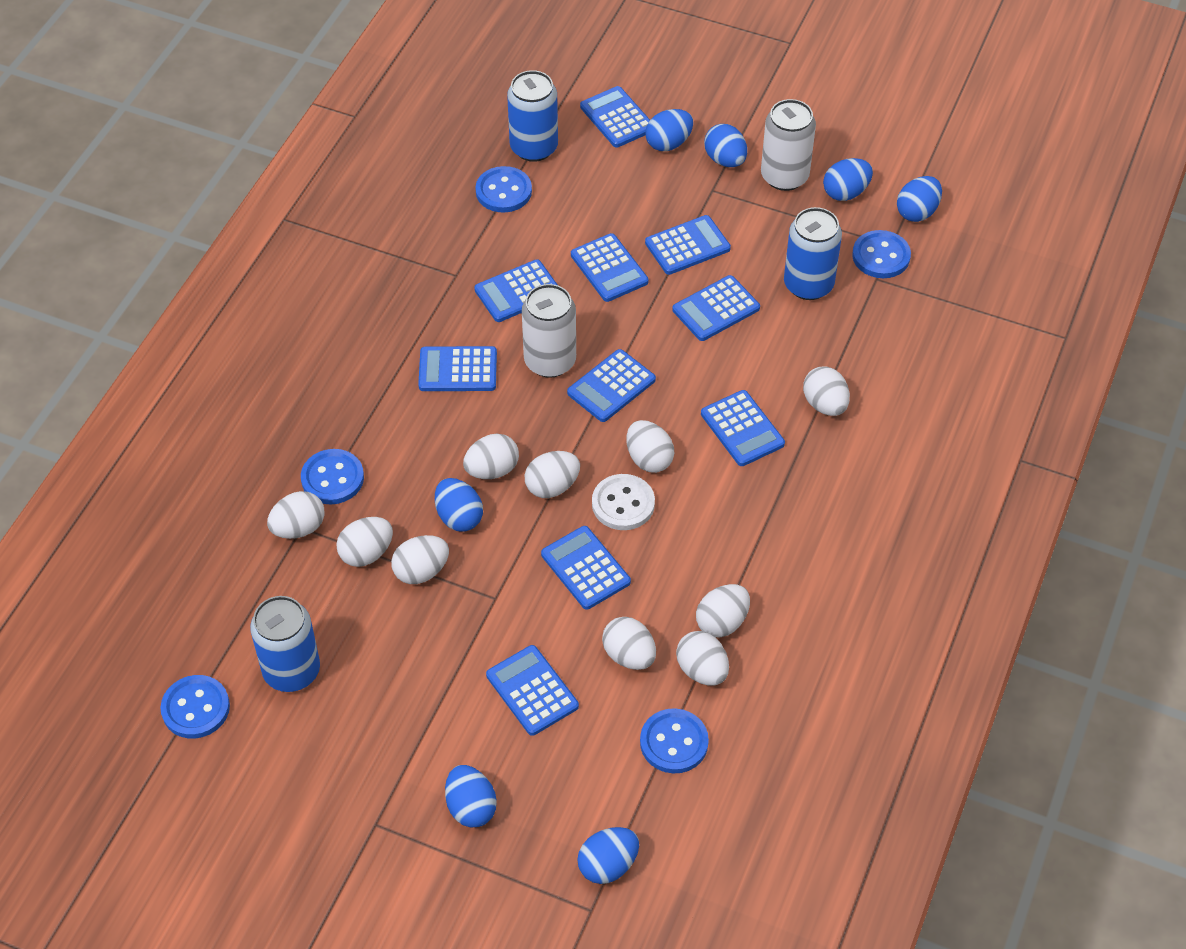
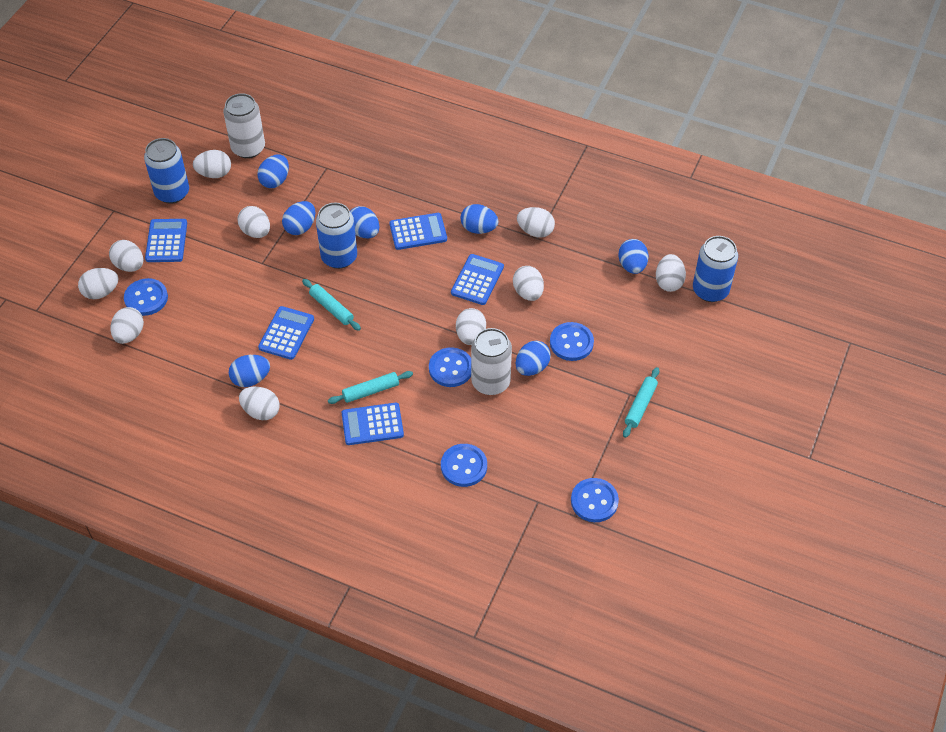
blue calculator: 10 -> 5
turquoise rolling pin: 0 -> 3
white button: 1 -> 0

